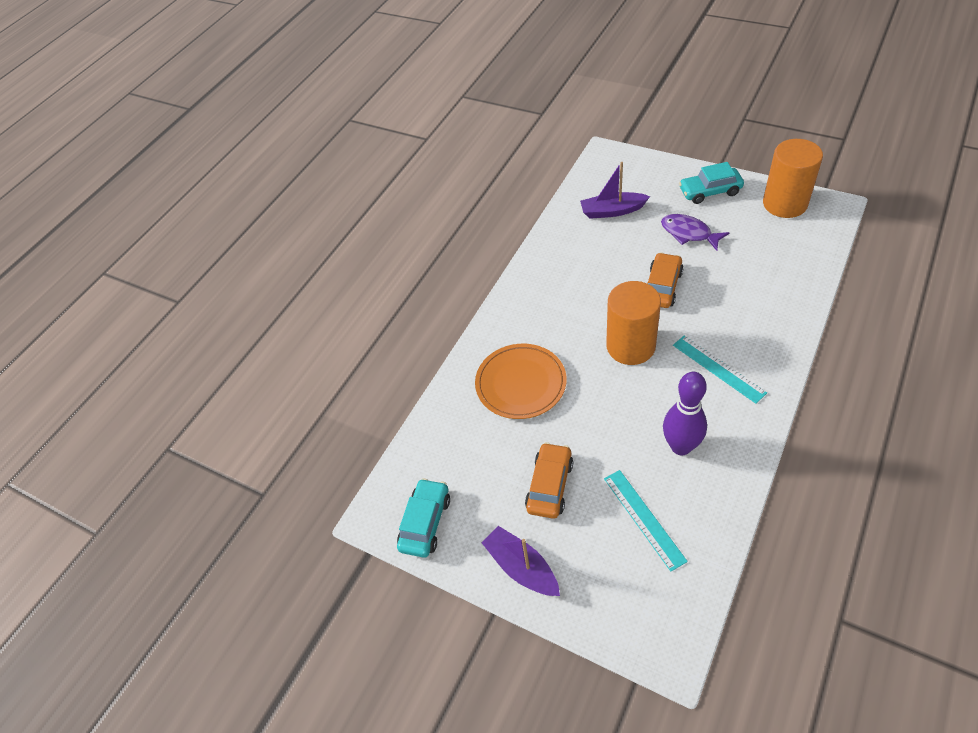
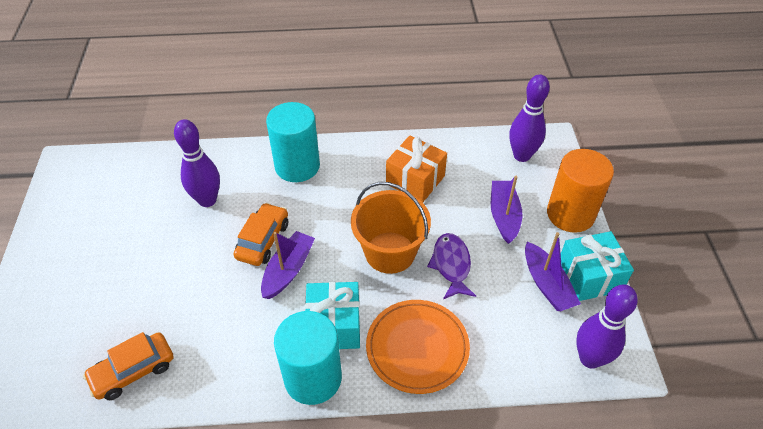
orange bucket: 0 -> 1
orange cylinder: 2 -> 1
orange gift: 0 -> 1
purple boat: 2 -> 3
purple bowling pin: 1 -> 3
turquoise car: 2 -> 0
turquoise cylinder: 0 -> 2
turquoise gift: 0 -> 2
turquoise ruler: 2 -> 0

